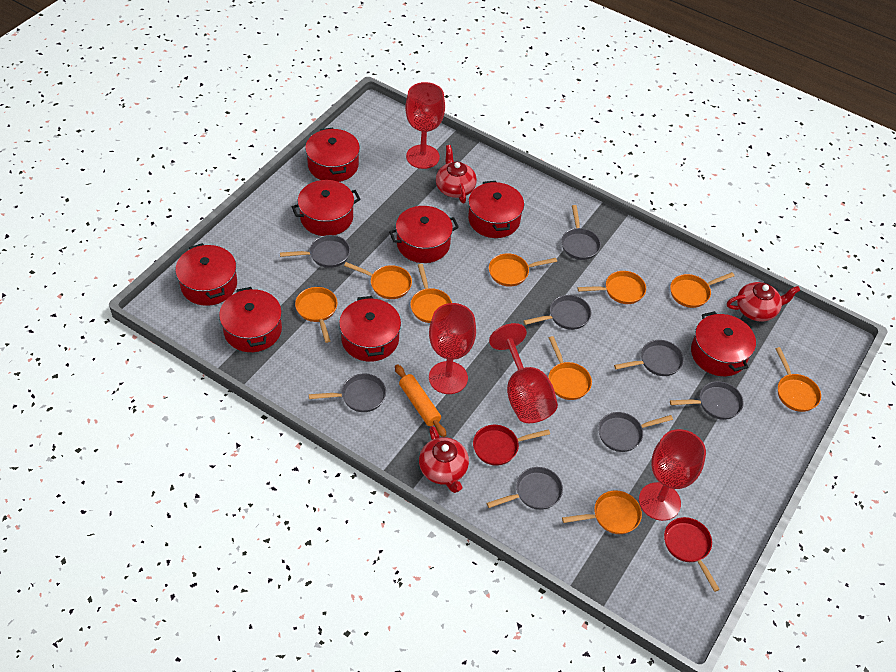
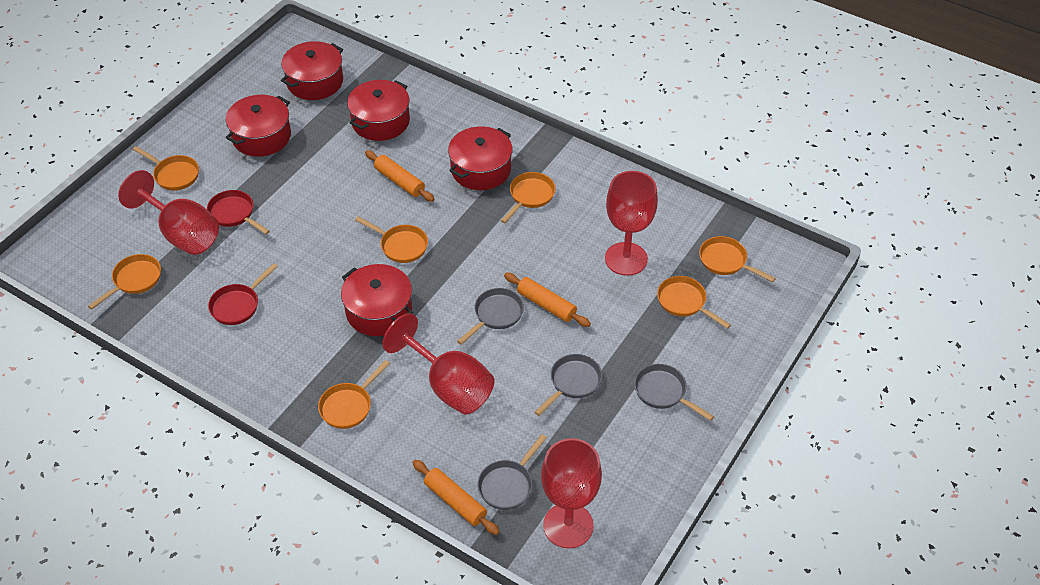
grey pan: 8 -> 4
orange pan: 9 -> 7
orange rolling pin: 1 -> 3
red pot: 8 -> 5
red teapot: 3 -> 0

